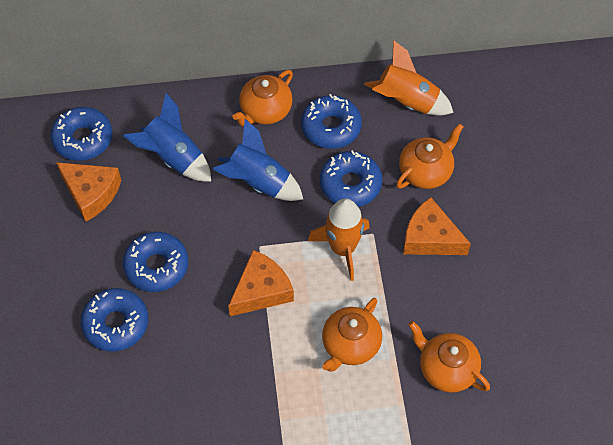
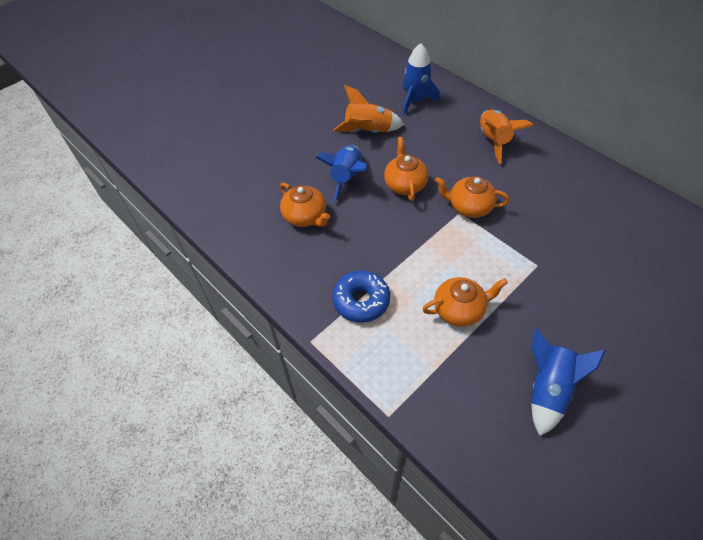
blue donut: 5 -> 1
blue rocket: 2 -> 3
orange cheese: 3 -> 0

